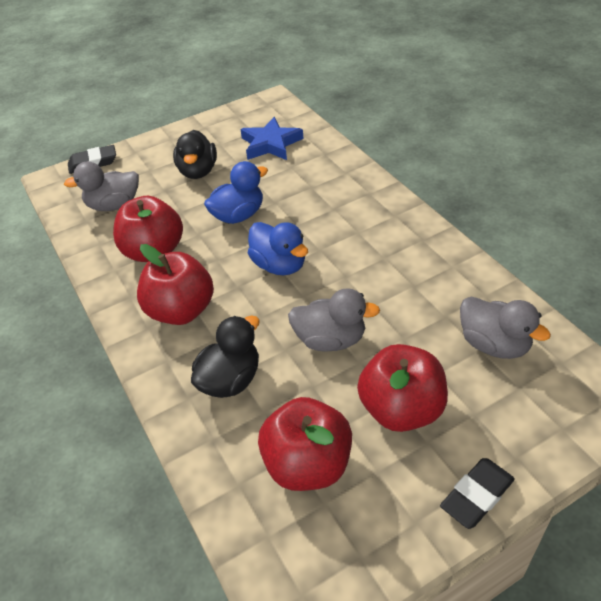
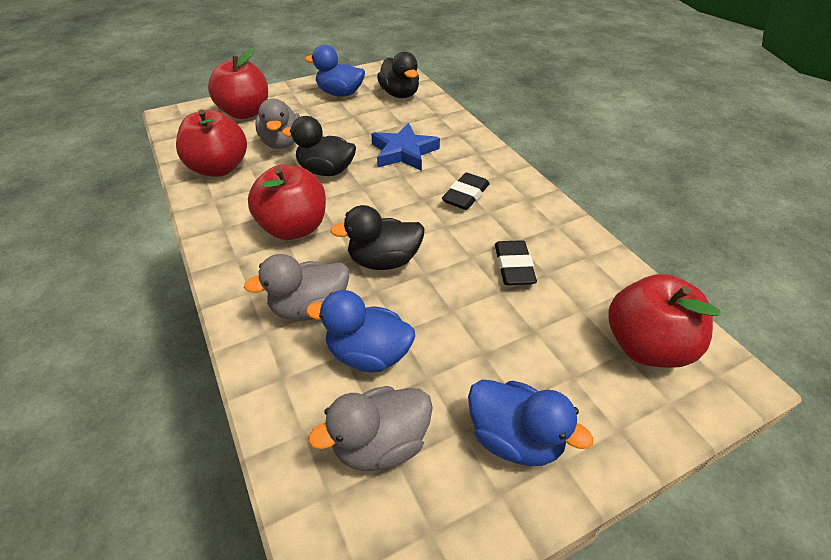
black duck: 2 -> 3
blue duck: 2 -> 3

